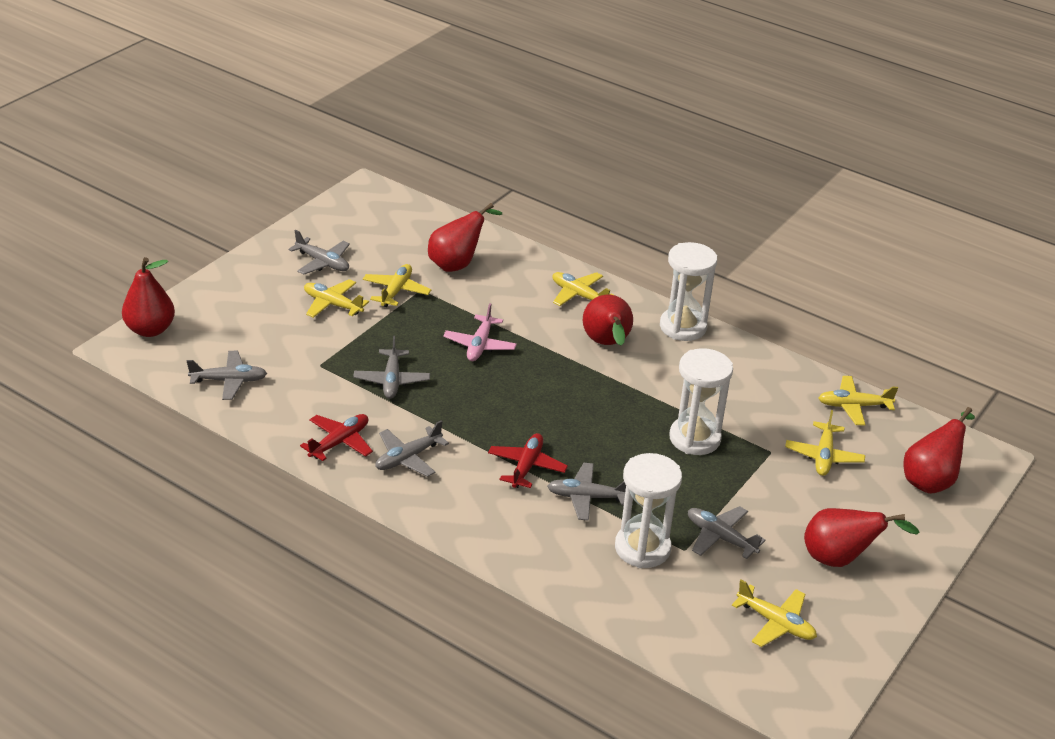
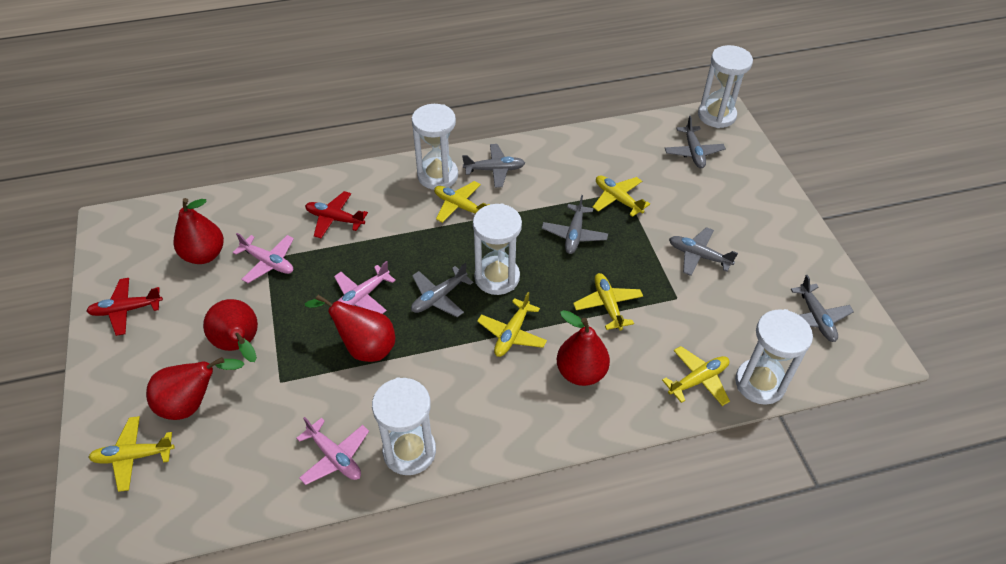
pink plane: 1 -> 3
white hourglass: 3 -> 5

